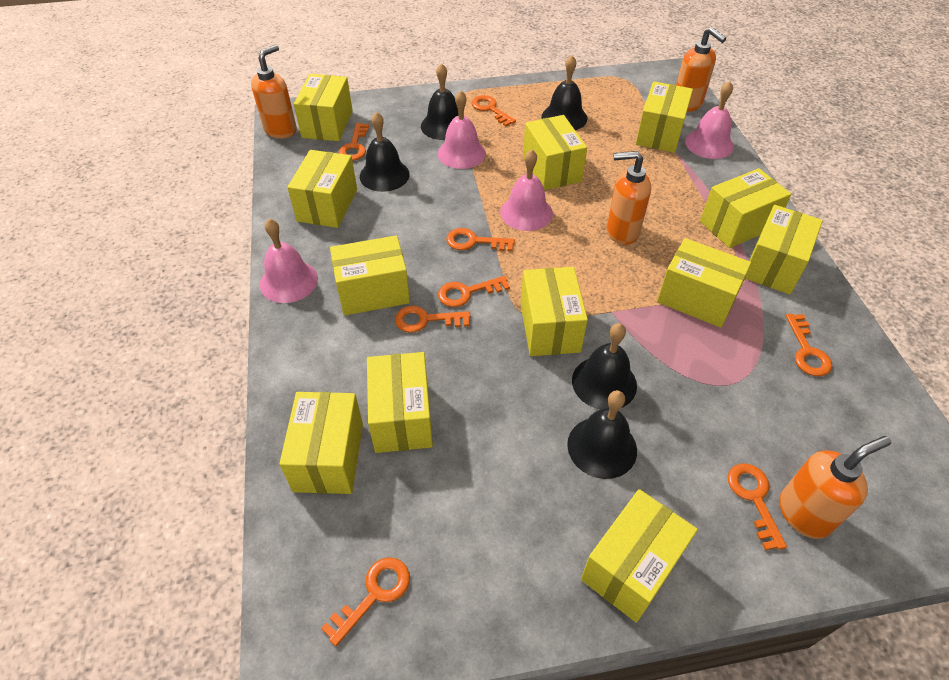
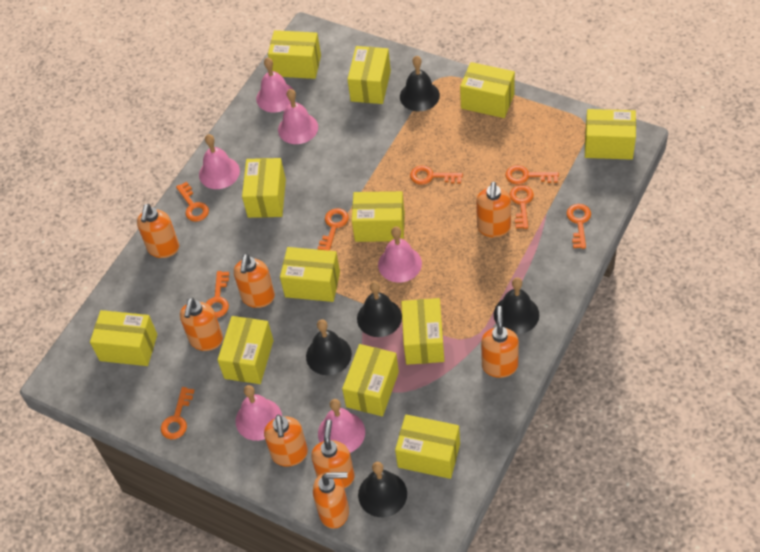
orange soap dispenser: 4 -> 8
pink bell: 4 -> 6

